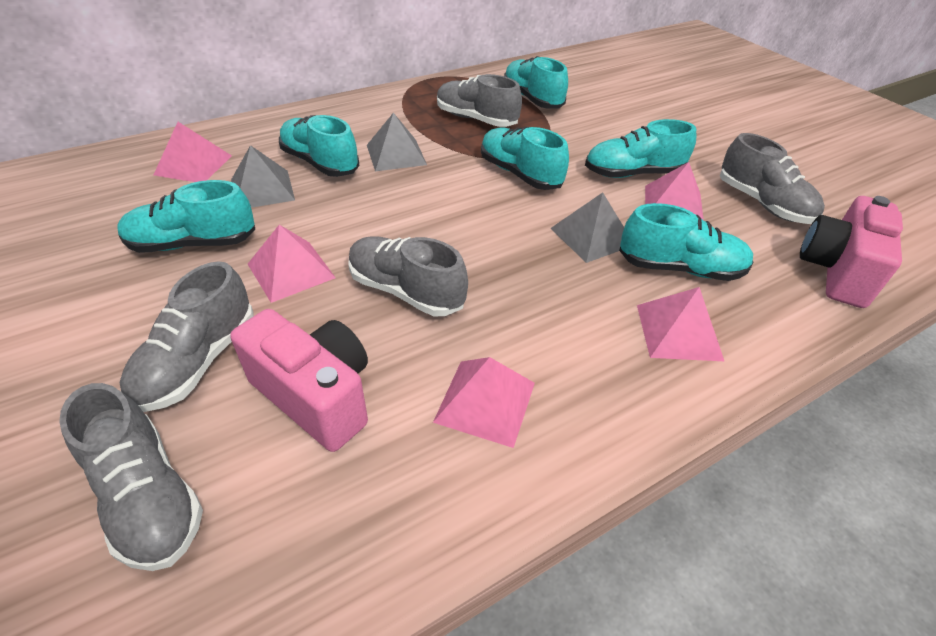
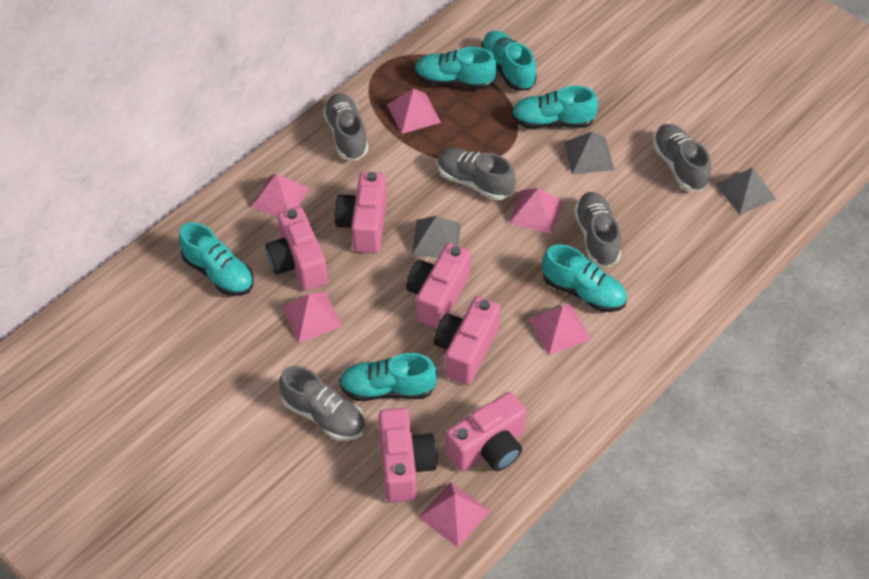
pink camera: 2 -> 6
pink pyramid: 5 -> 6

